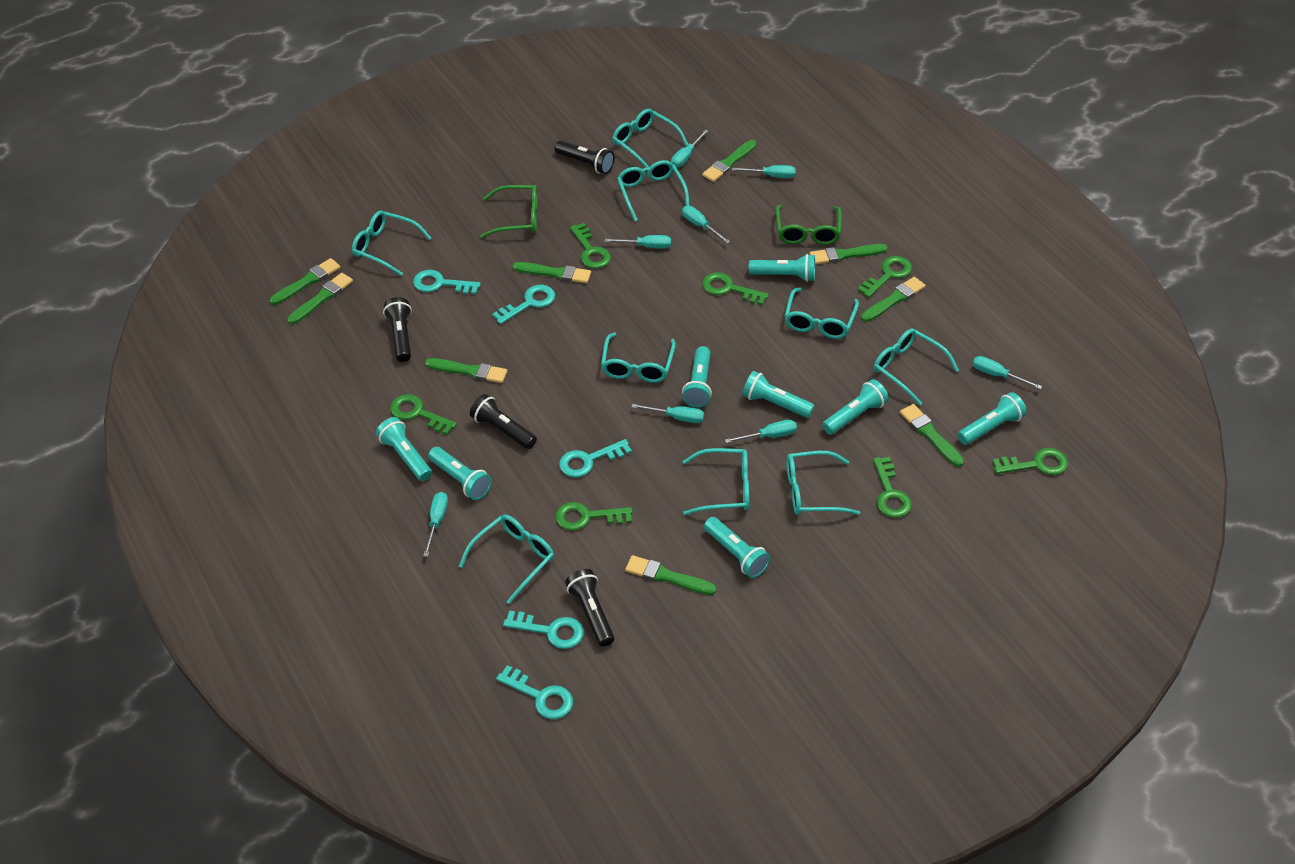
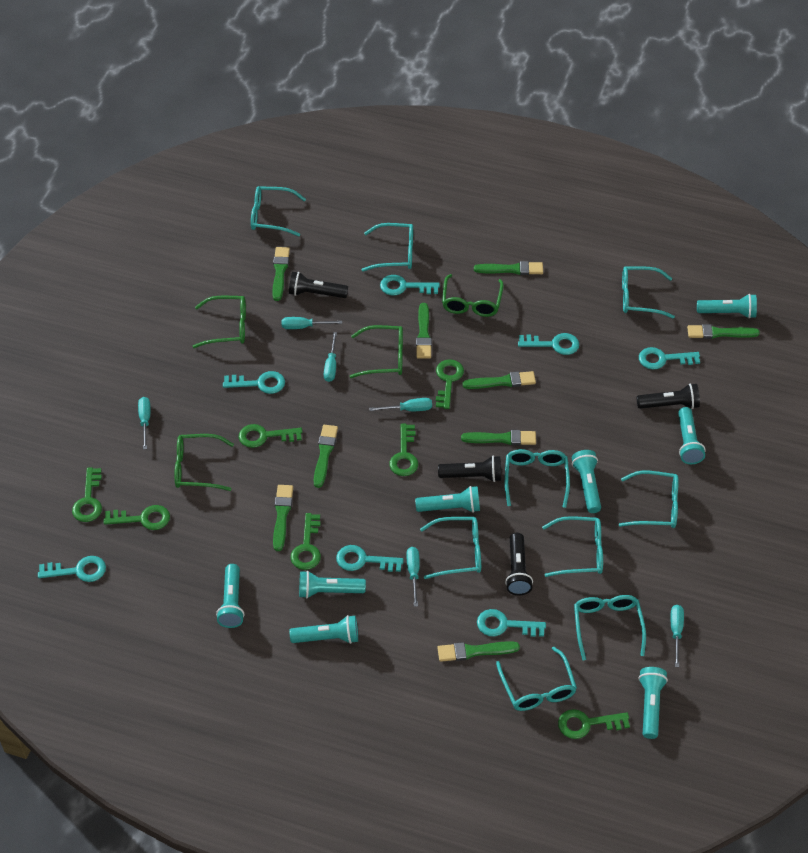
green glasses: 2 -> 4
turquoise key: 5 -> 7
turquoise screwdriver: 8 -> 6

